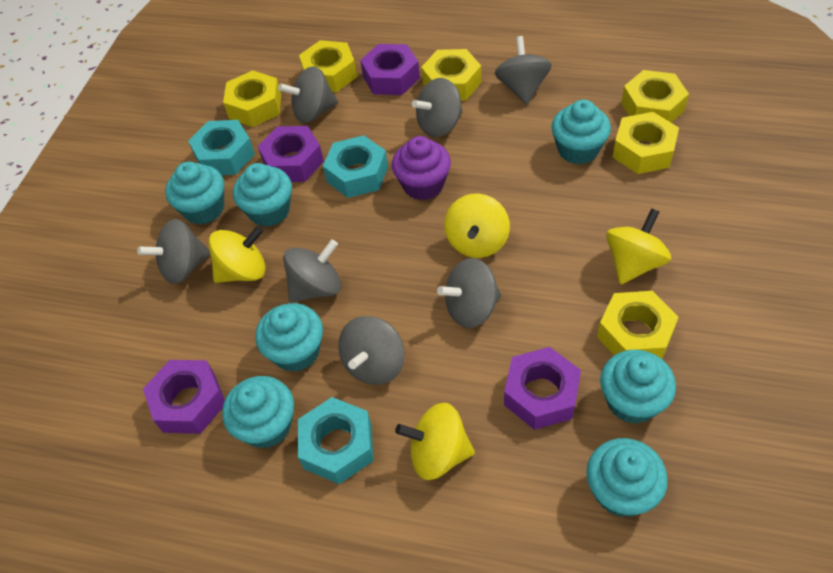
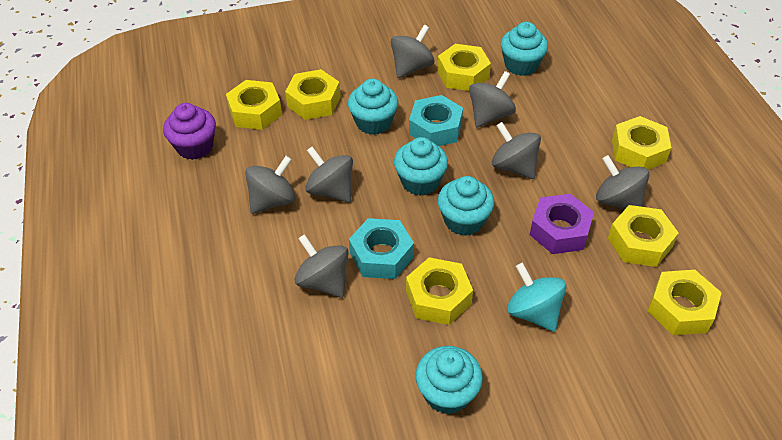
purple nut: 4 -> 1
turquoise cupcake: 7 -> 5
turquoise nut: 3 -> 2
turquoise spinning top: 0 -> 1
yellow nut: 6 -> 7
yellow spinning top: 4 -> 0

